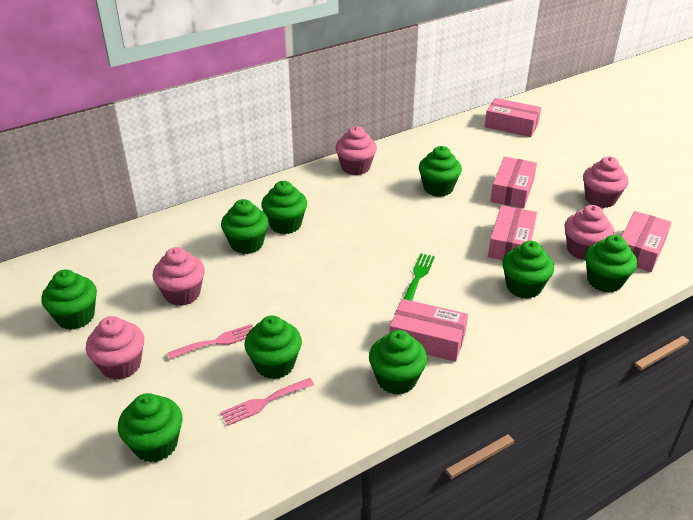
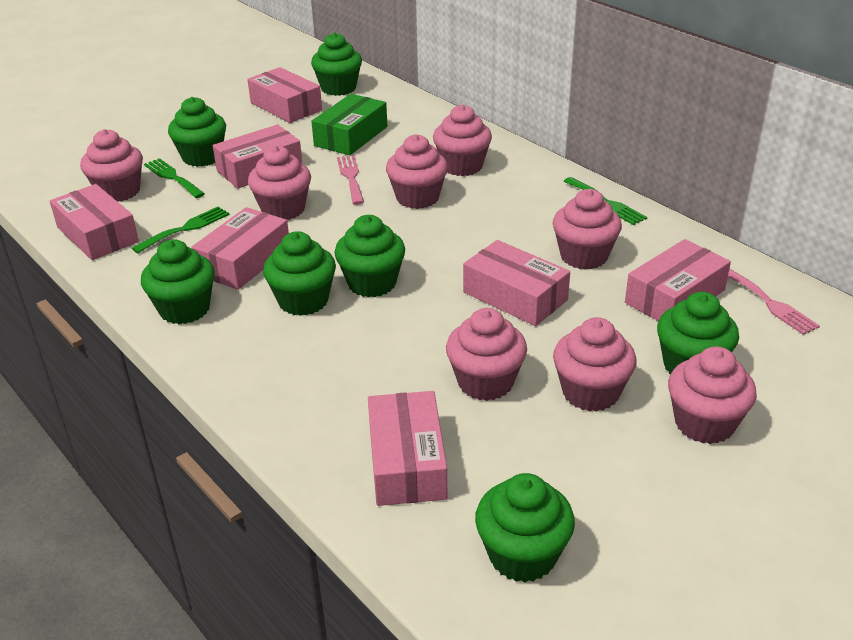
green box: 0 -> 1
green cupcake: 9 -> 7
green fork: 1 -> 3
pink box: 5 -> 7
pink cupcake: 5 -> 8

